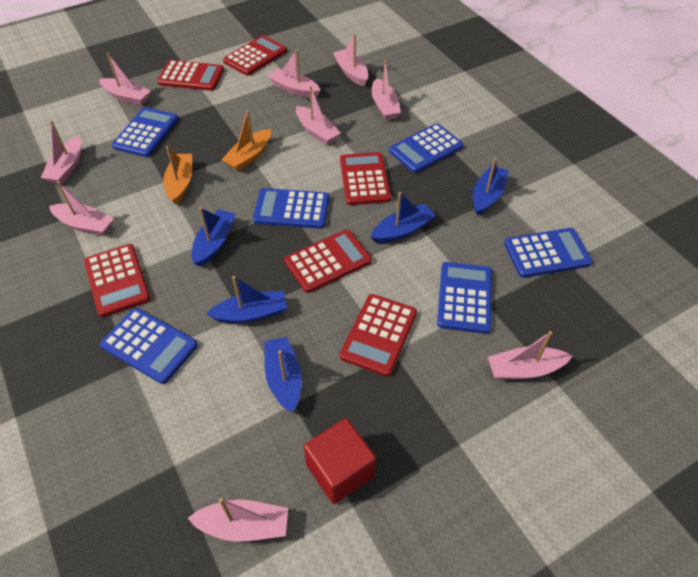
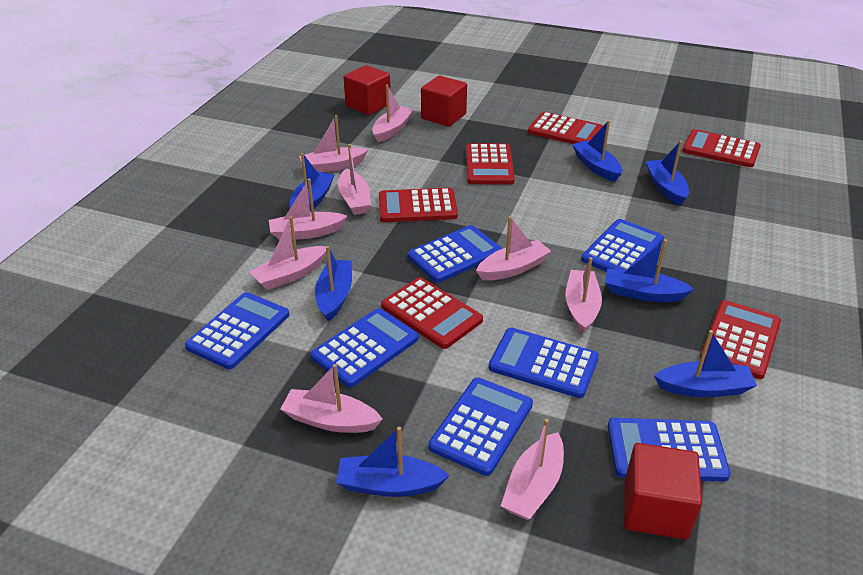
blue boat: 5 -> 7
blue calculator: 6 -> 7
orange boat: 2 -> 0
red cube: 1 -> 3

